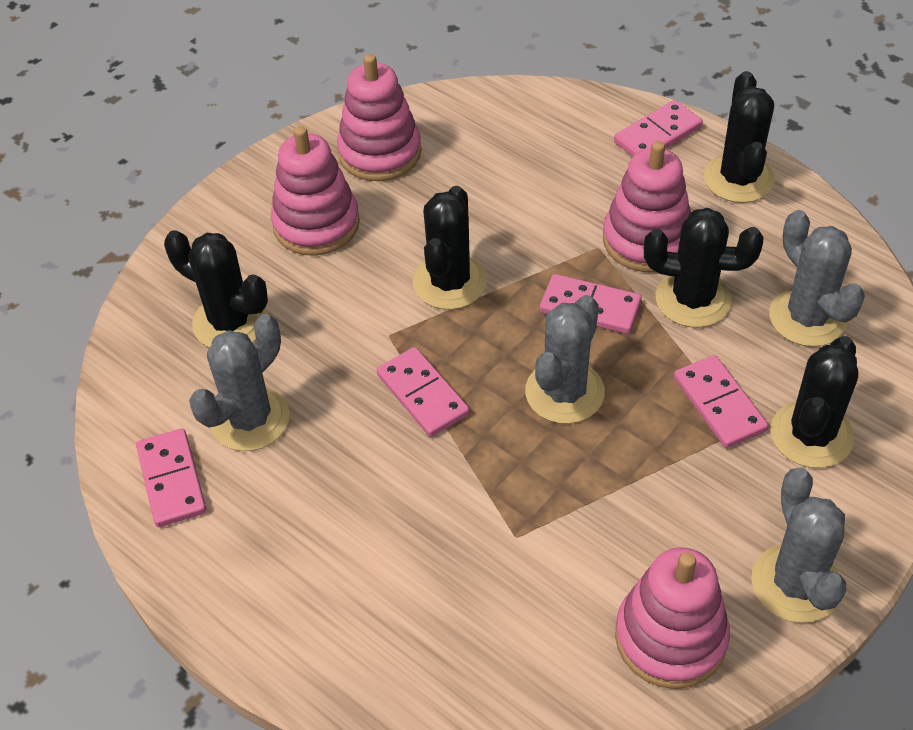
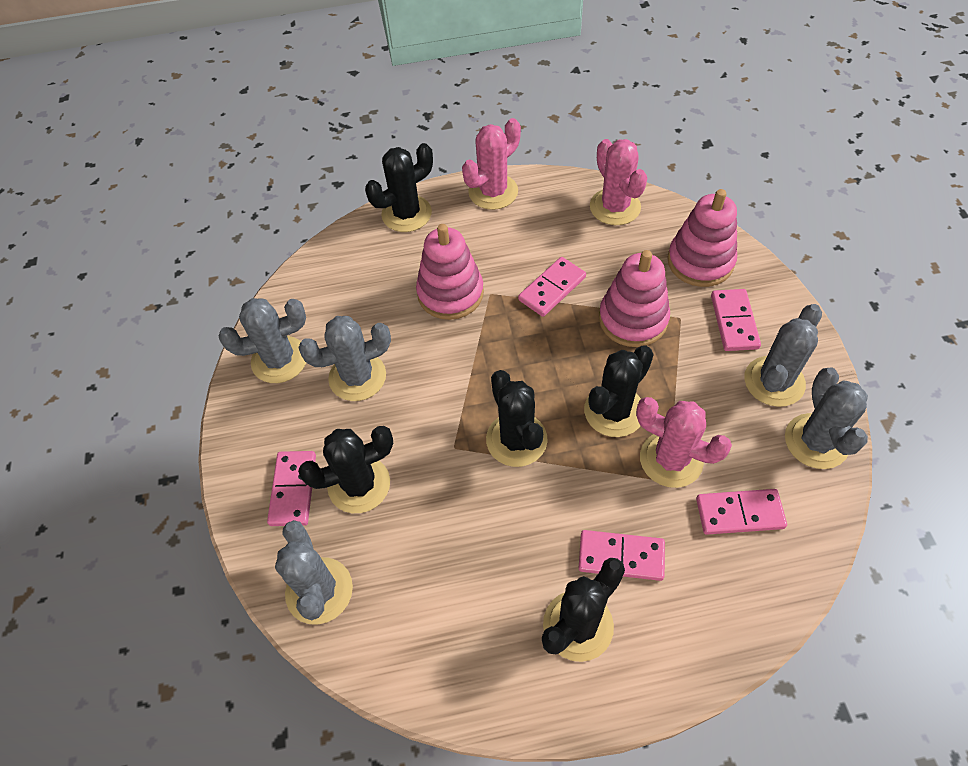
grey cactus: 4 -> 5
pink cactus: 0 -> 3
pink stacking toy: 4 -> 3

